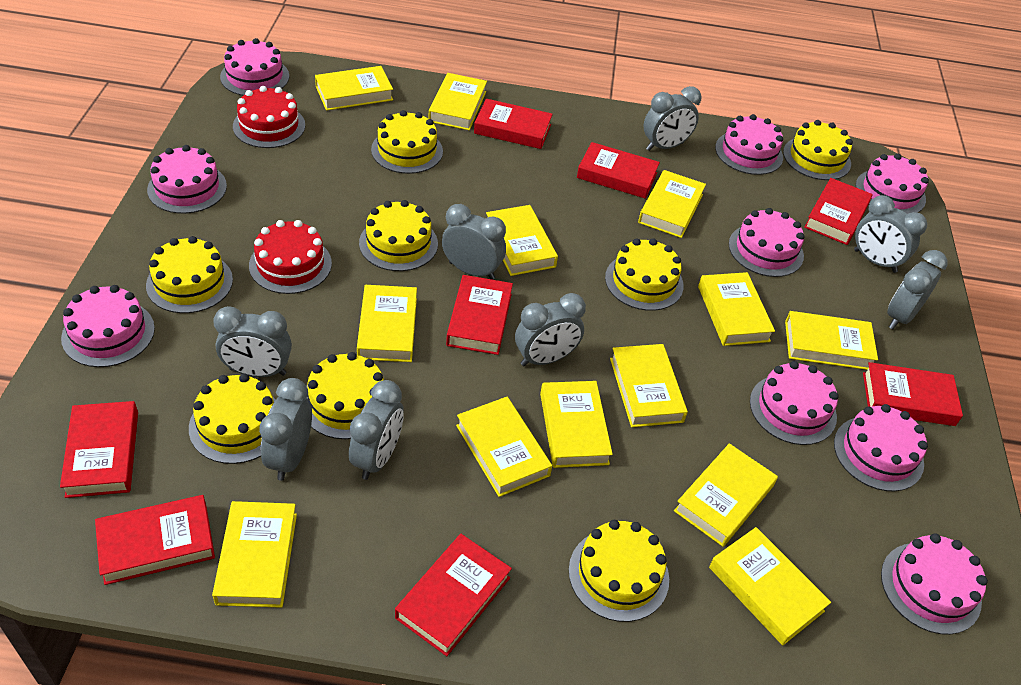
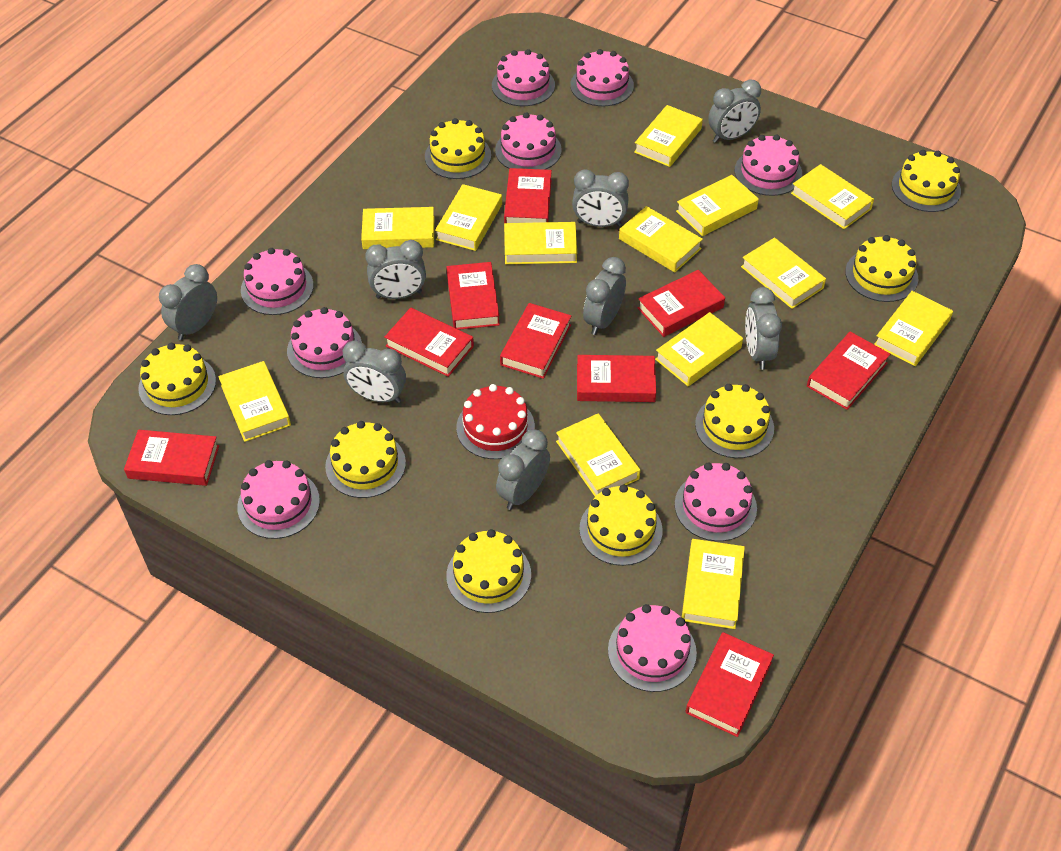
red book: 8 -> 9
red cake: 2 -> 1

